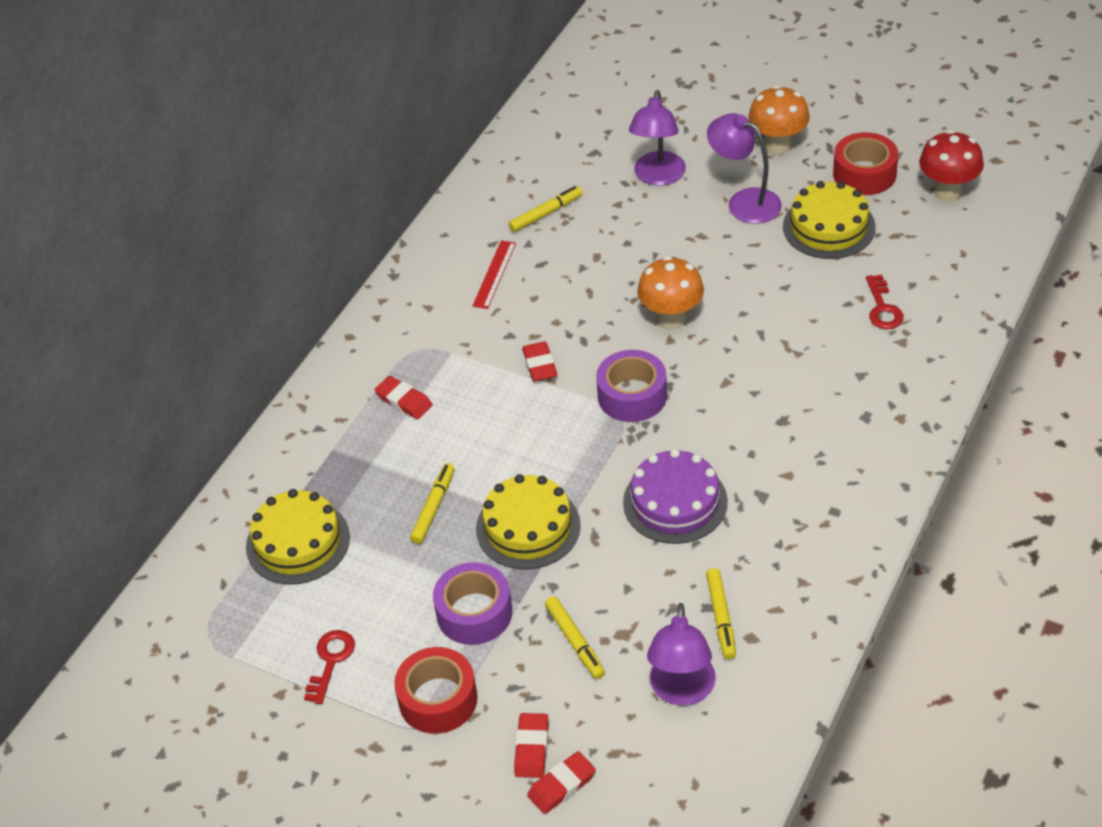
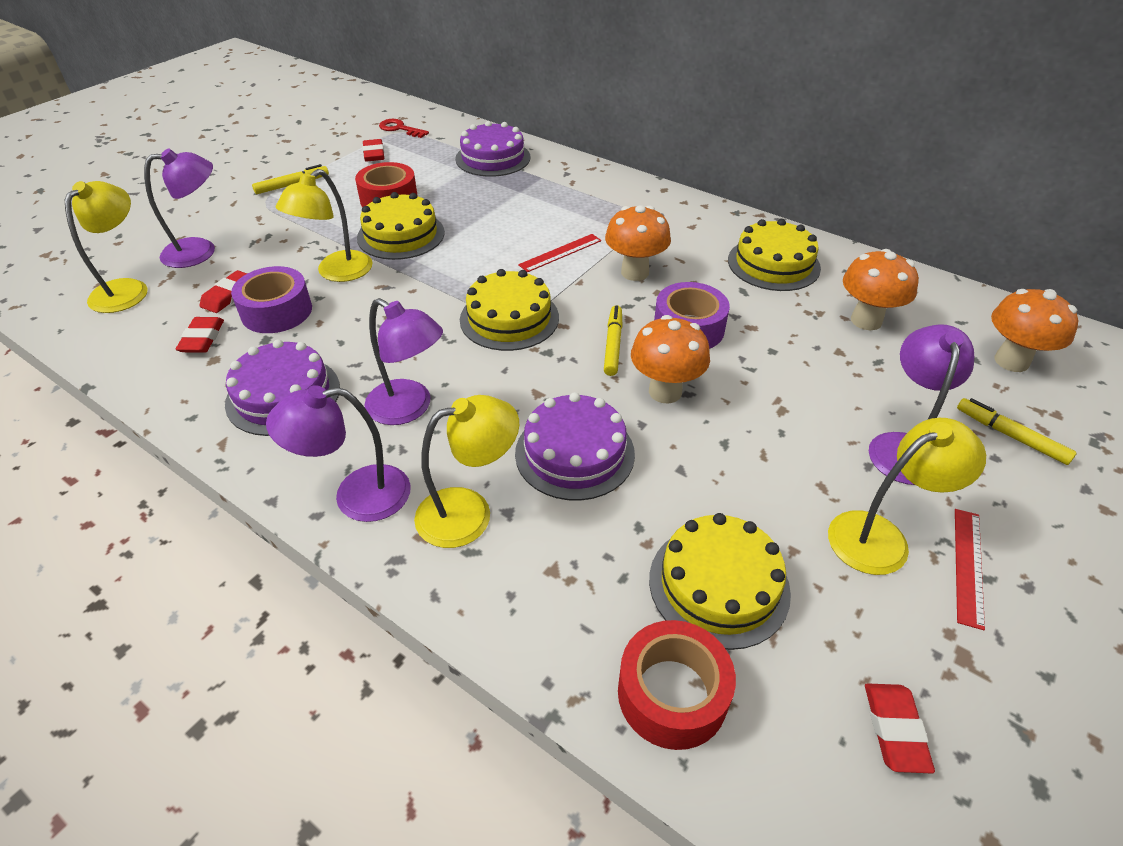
orange mushroom: 2 -> 4
purple cake: 1 -> 3
purple lamp: 3 -> 4
red key: 2 -> 1
red mushroom: 1 -> 0
red ruler: 1 -> 2
yellow cake: 3 -> 4
yellow lamp: 0 -> 4
yellow marker: 4 -> 3

